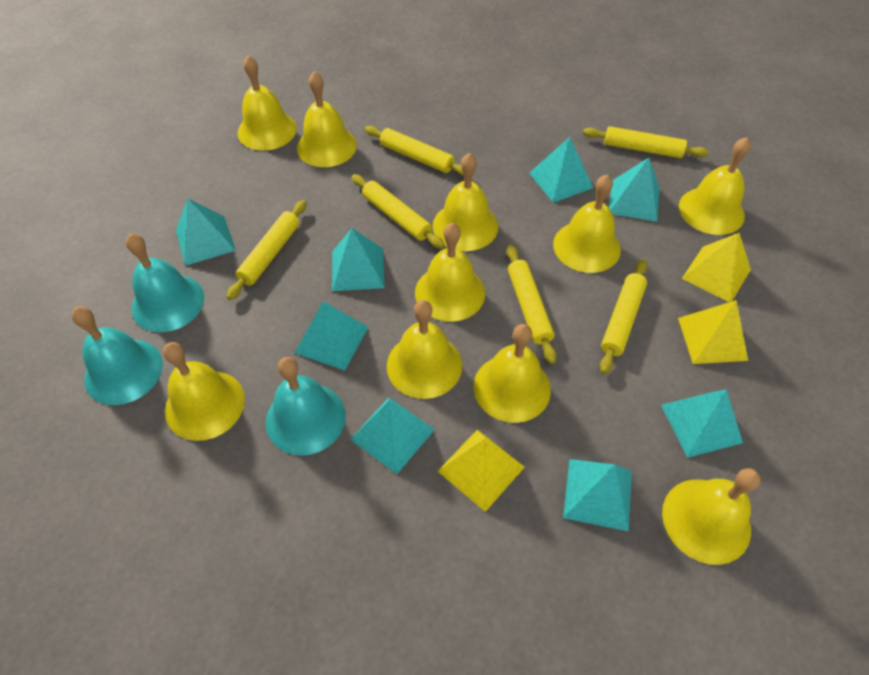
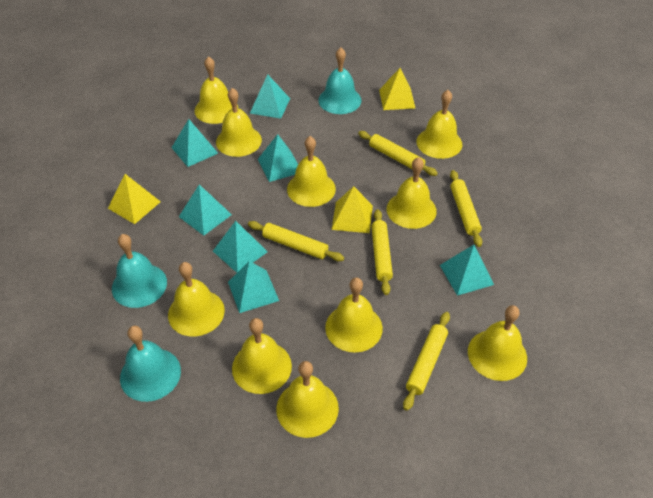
turquoise pyramid: 8 -> 7
yellow rolling pin: 6 -> 5

